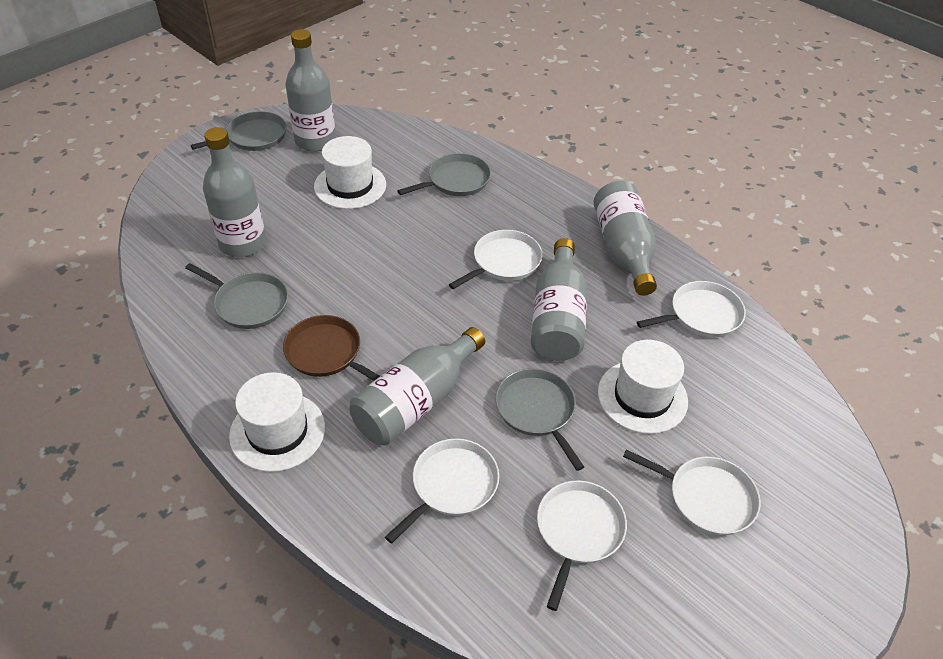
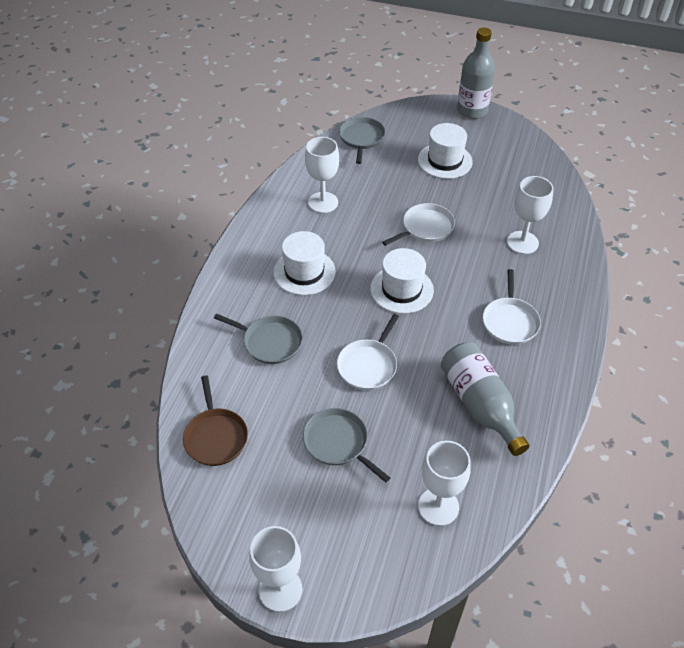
grey bottle: 5 -> 2
grey pan: 4 -> 3
white goblet: 0 -> 4
white pan: 5 -> 3

